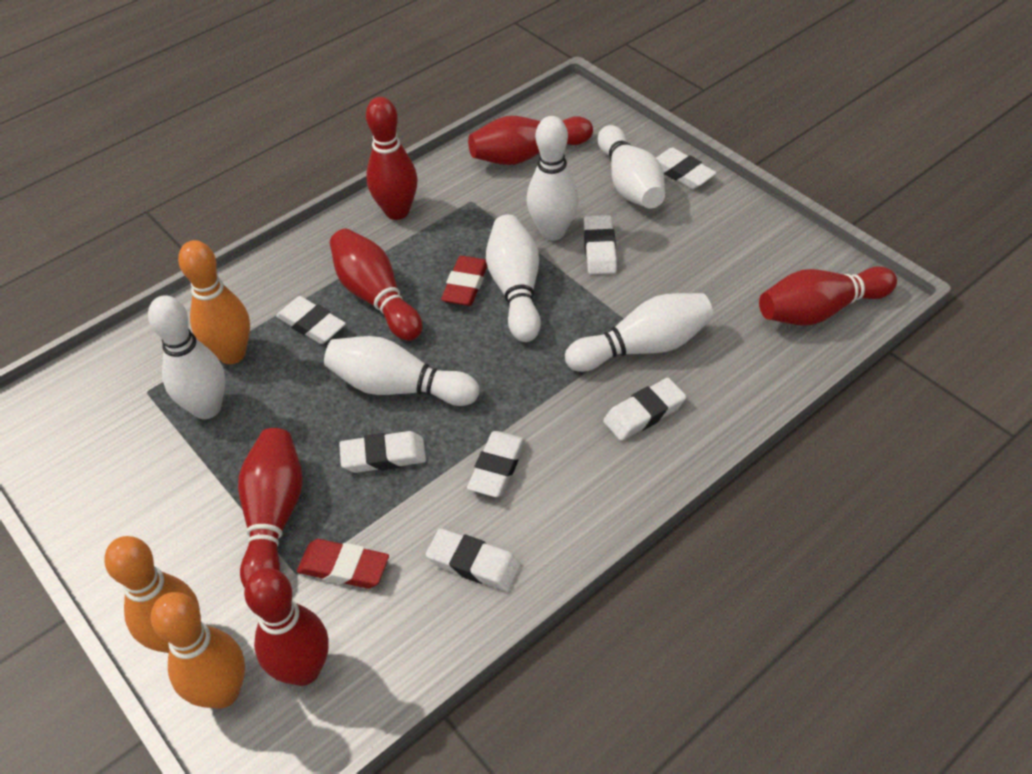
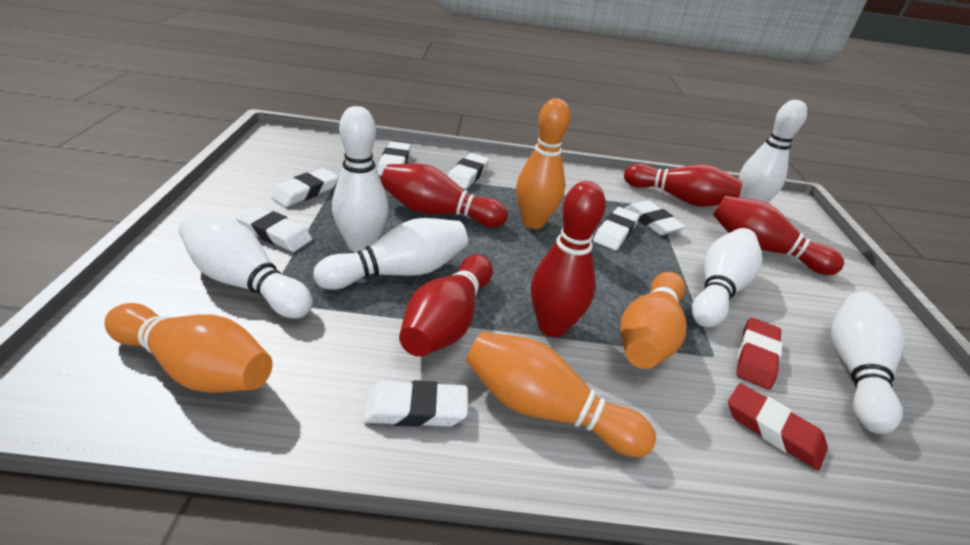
orange bowling pin: 3 -> 4
red bowling pin: 6 -> 5

